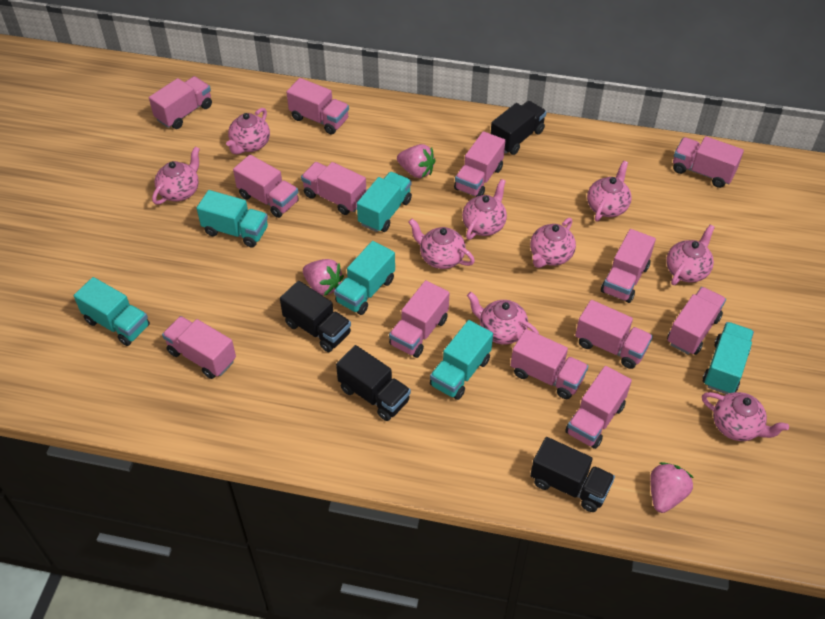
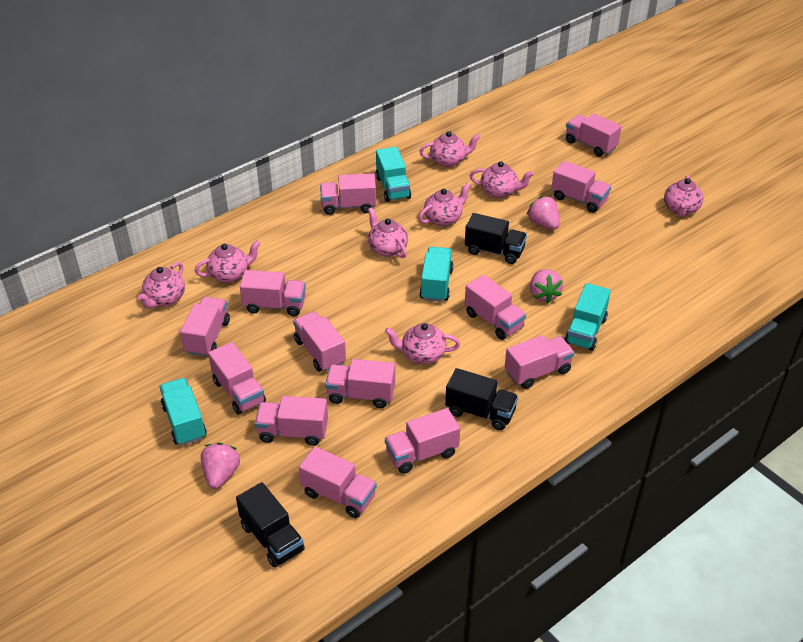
black truck: 4 -> 3
pink teapot: 9 -> 8
turquoise truck: 6 -> 4

